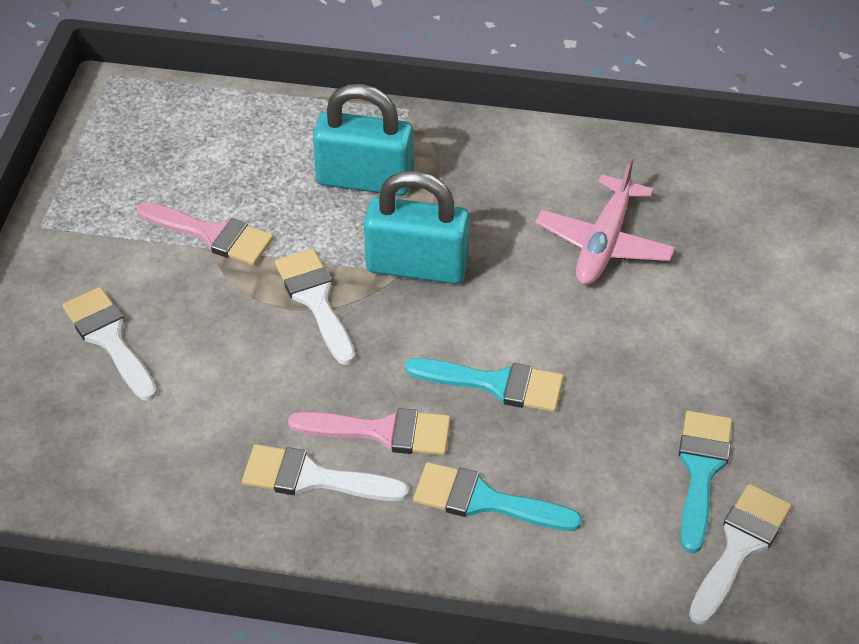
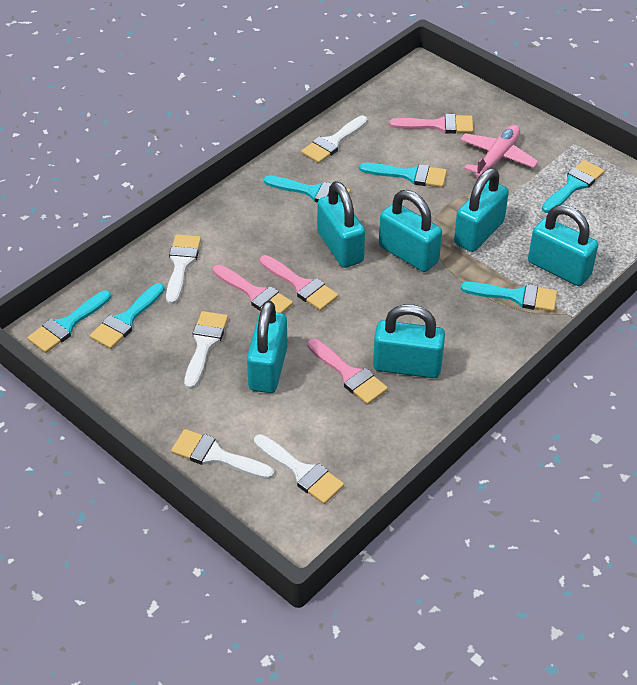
pink brush: 2 -> 4
turquoise brush: 3 -> 6
turquoise padlock: 2 -> 6
white brush: 4 -> 5

